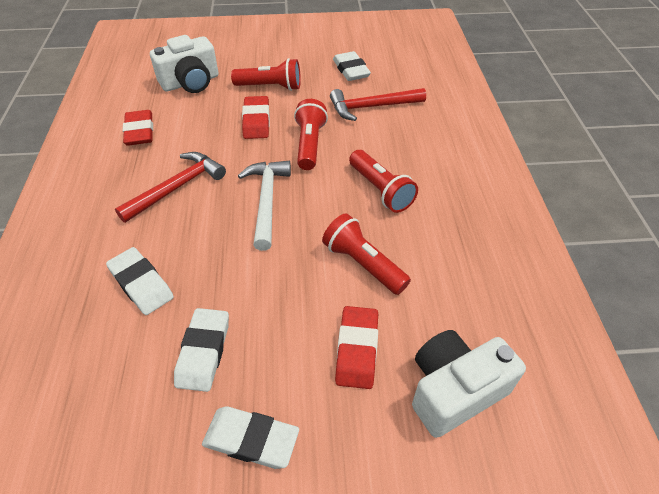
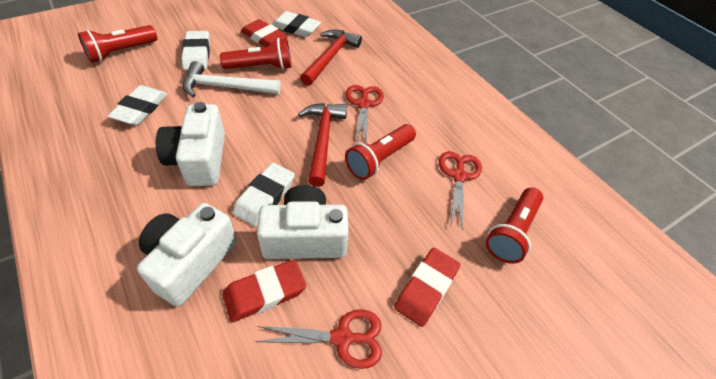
red scissors: 0 -> 3
white camera: 2 -> 3

